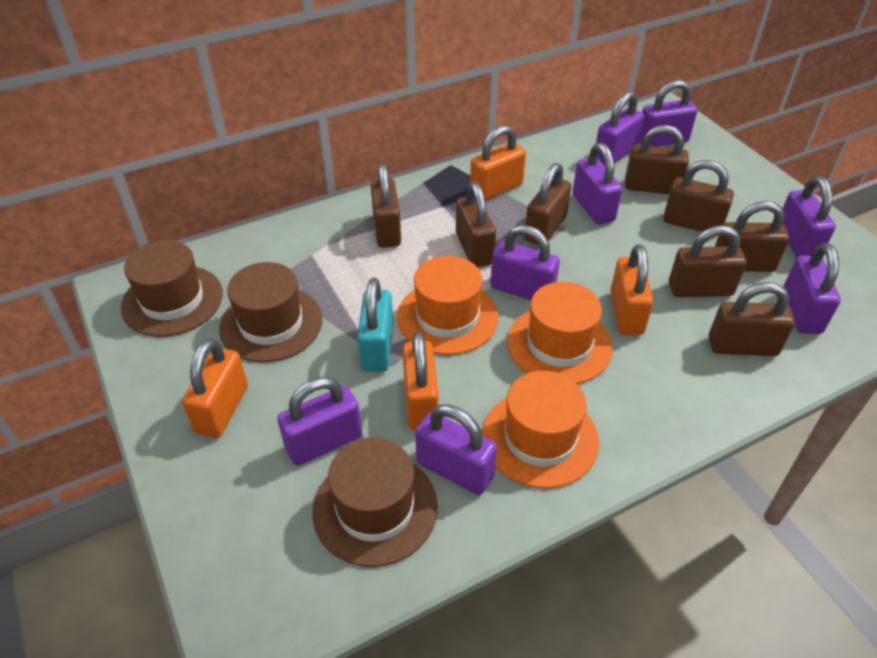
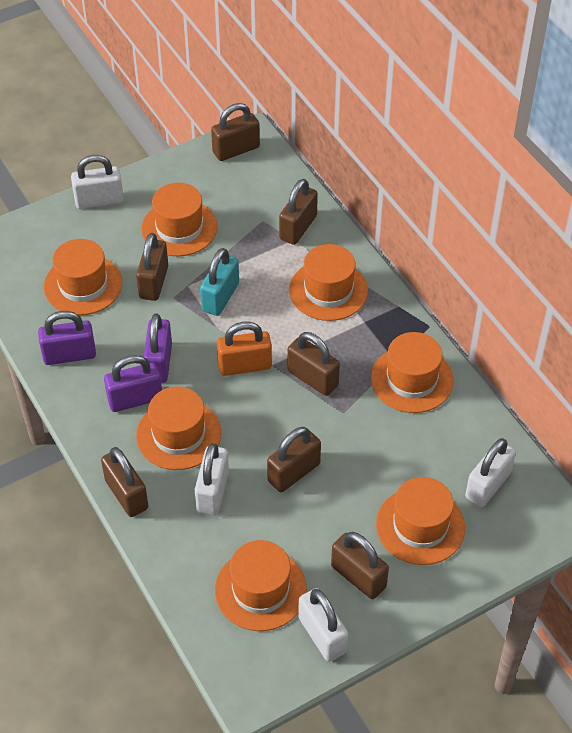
brown hat: 3 -> 0
brown padlock: 8 -> 7
orange hat: 3 -> 7
orange padlock: 4 -> 1
purple padlock: 8 -> 3
white padlock: 0 -> 4

